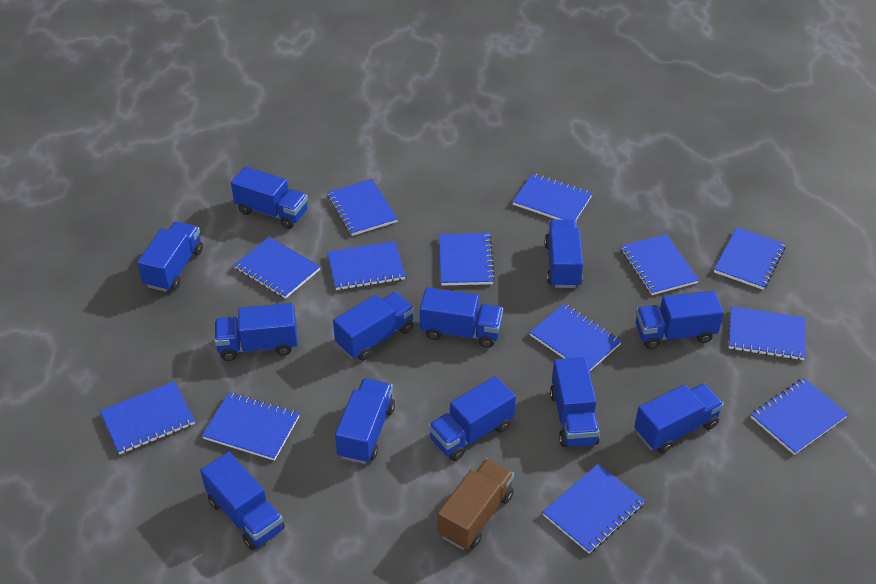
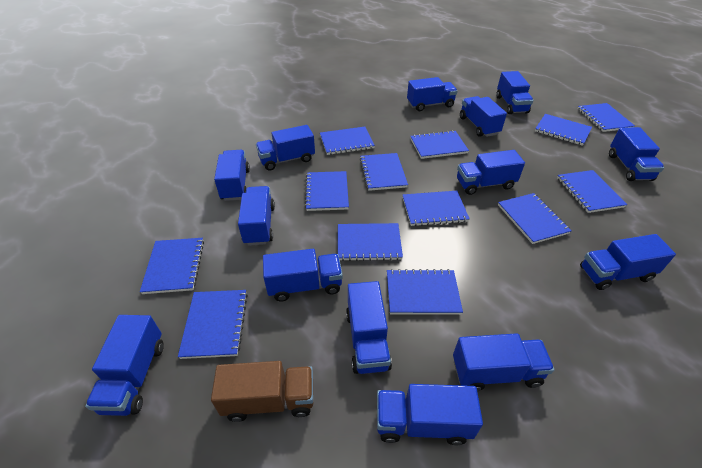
blue truck: 12 -> 14

